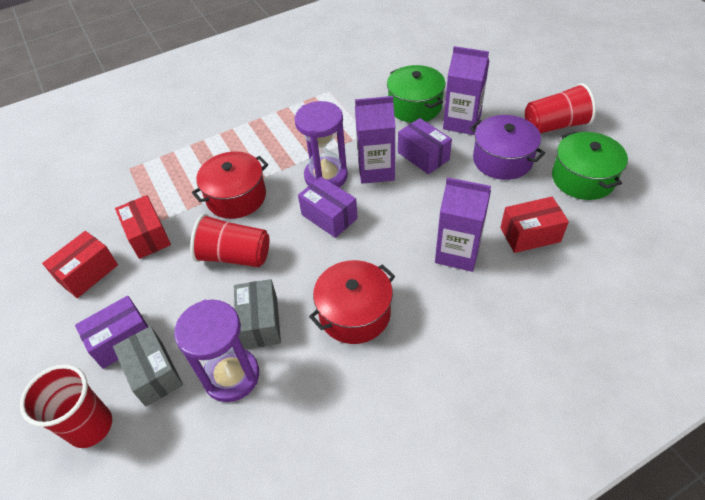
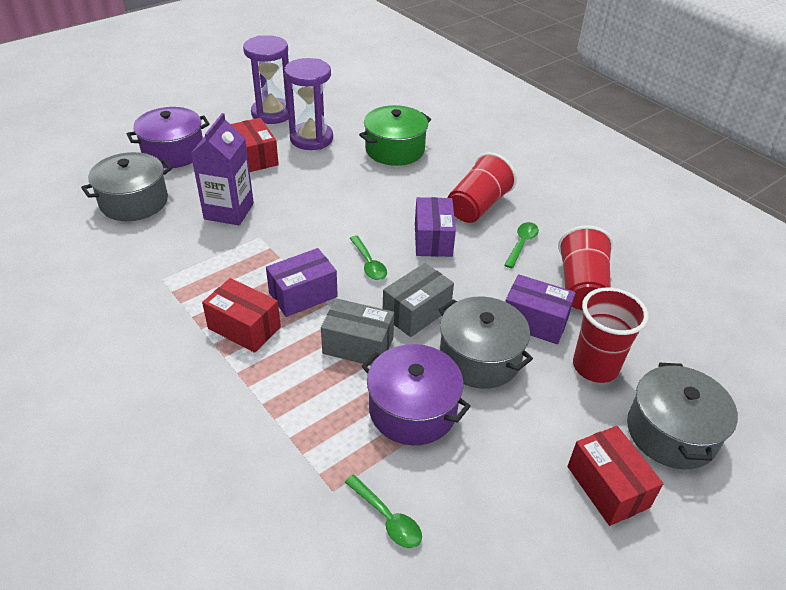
green pot: 2 -> 1
green spoon: 0 -> 3
grey pot: 0 -> 3
purple carton: 3 -> 1
purple pot: 1 -> 2
red pot: 2 -> 0

